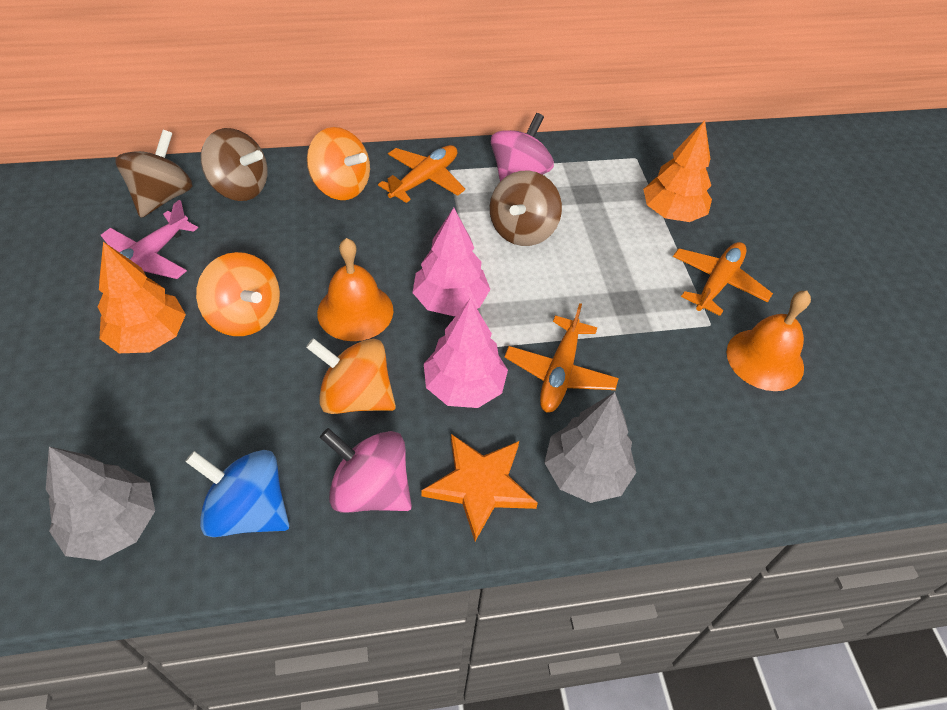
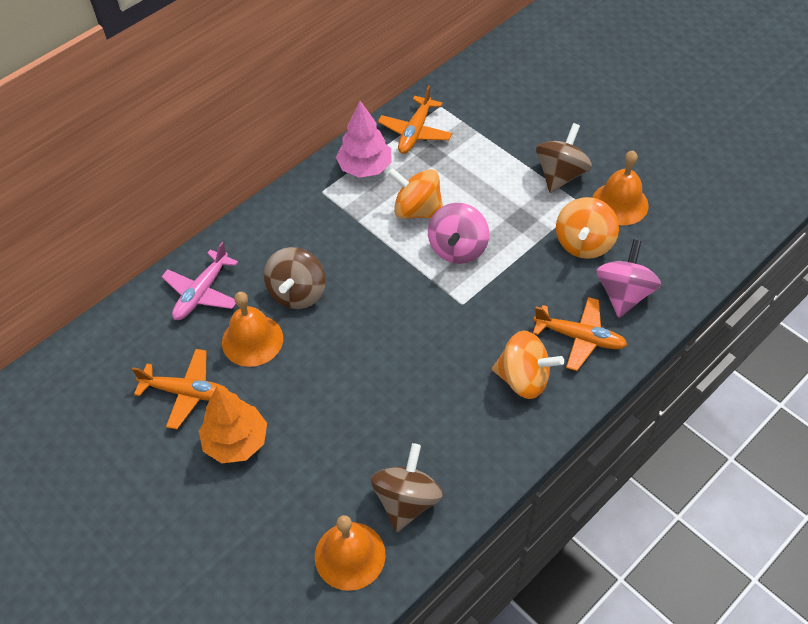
blue spinning top: 1 -> 0
grey tree: 2 -> 0
orange bell: 2 -> 3
orange star: 1 -> 0
orange tree: 2 -> 1
pink tree: 2 -> 1

